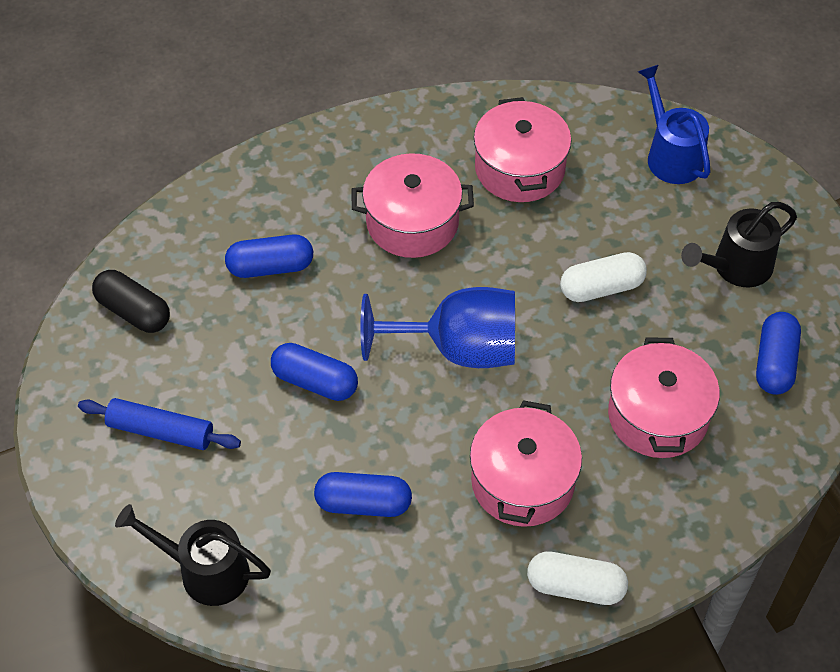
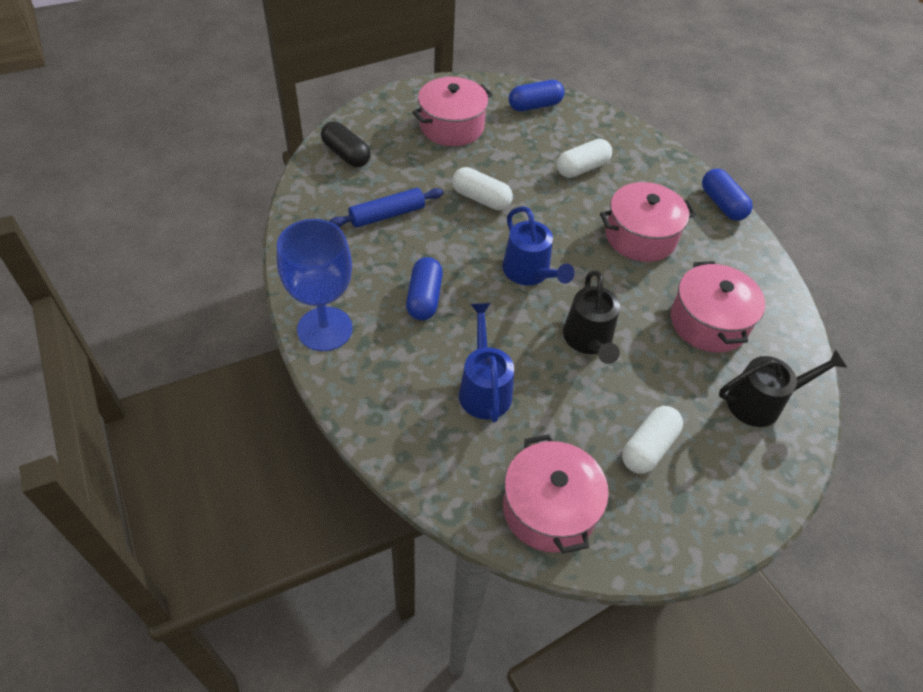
blue capsule: 4 -> 3
blue watering can: 1 -> 2
white capsule: 2 -> 3

